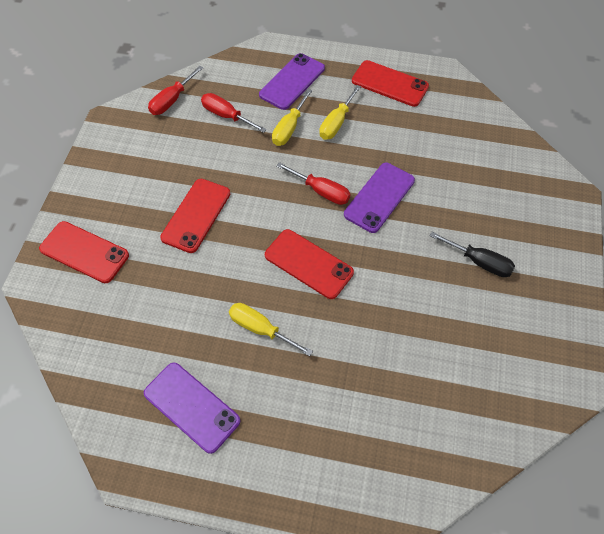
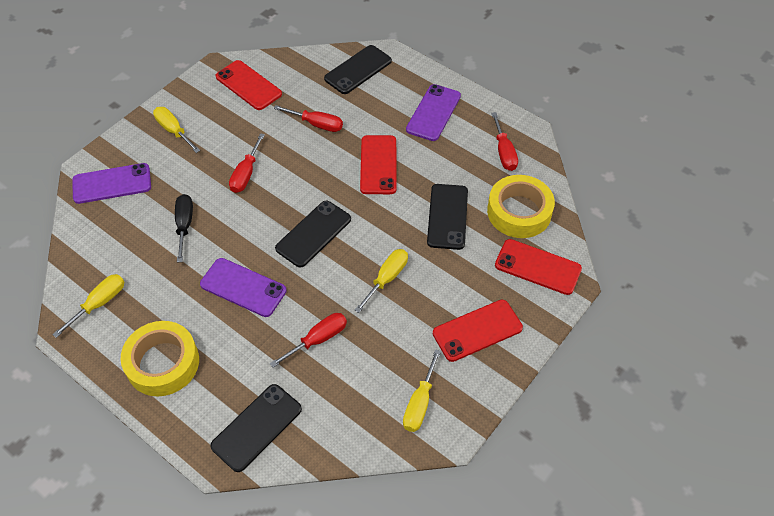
black phone: 0 -> 4
red screwdriver: 3 -> 4
yellow screwdriver: 3 -> 4
yellow tape: 0 -> 2

